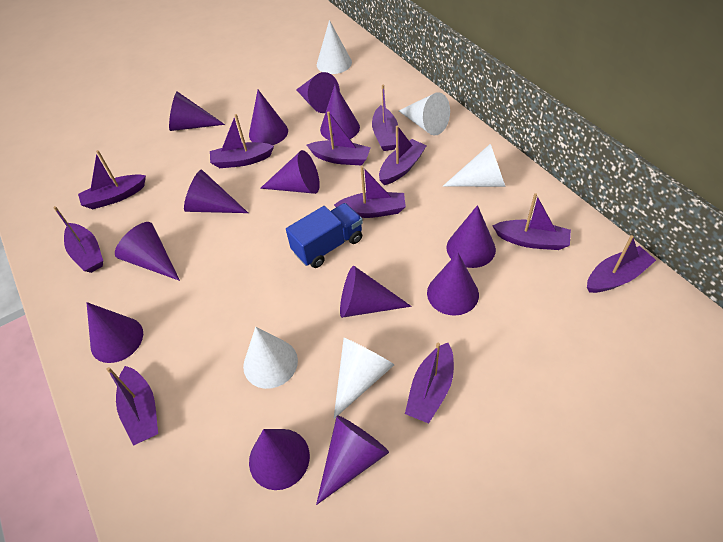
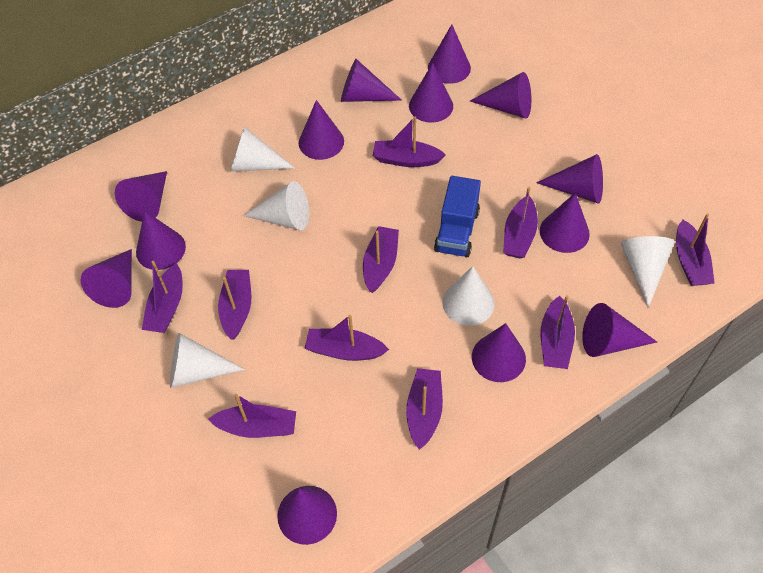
purple boat: 11 -> 10

